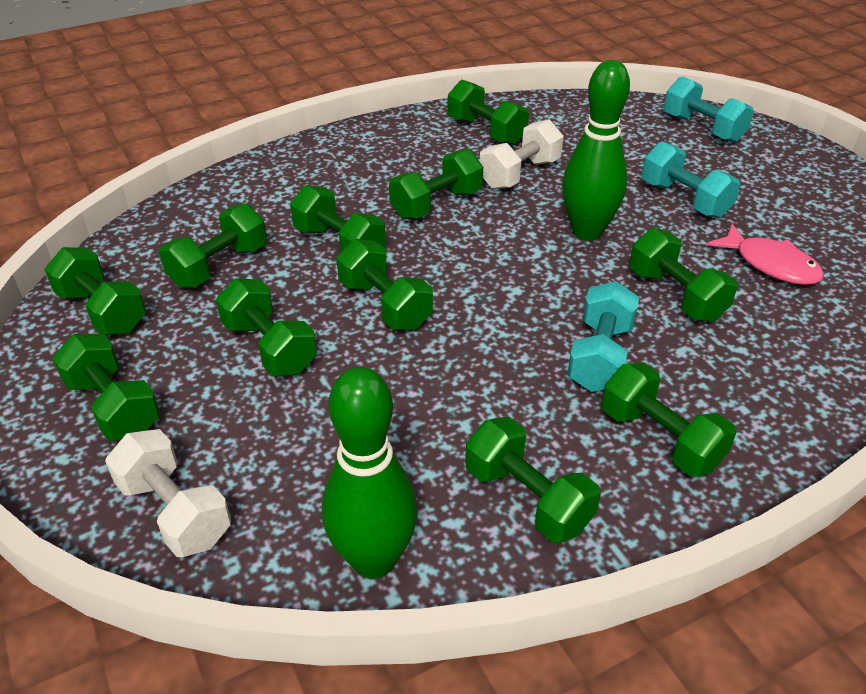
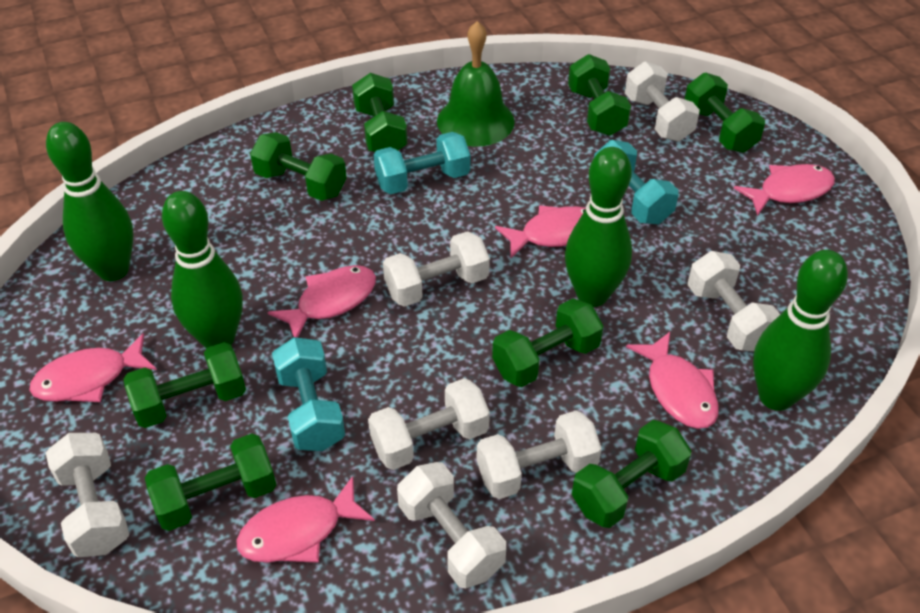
green bell: 0 -> 1
green bowling pin: 2 -> 4
green dumbbell: 11 -> 8
pink fish: 1 -> 6
white dumbbell: 2 -> 7

